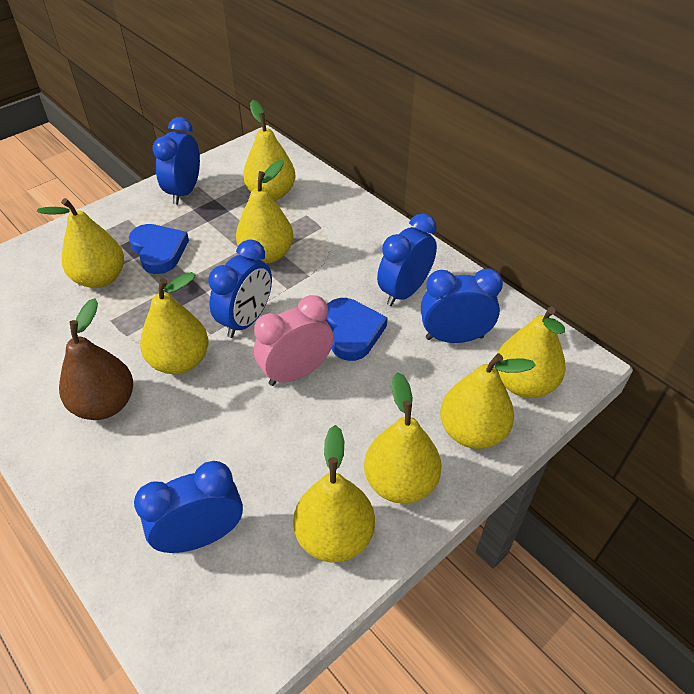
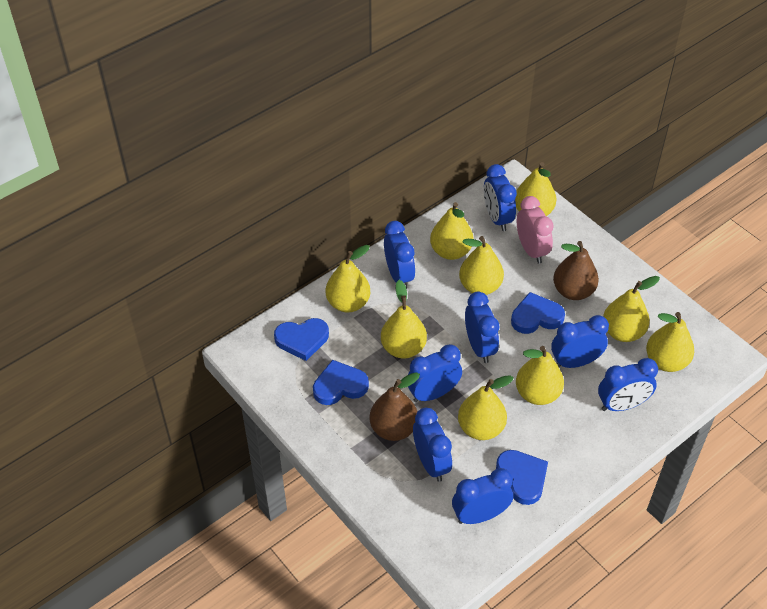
blue clock: 5 -> 8
blue heart: 2 -> 4
brown pear: 1 -> 2
yellow pear: 8 -> 9

